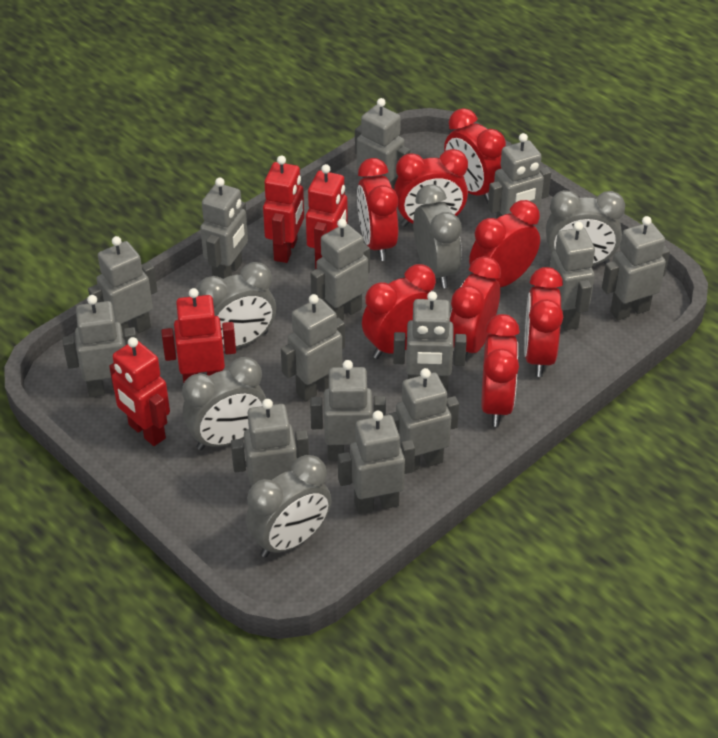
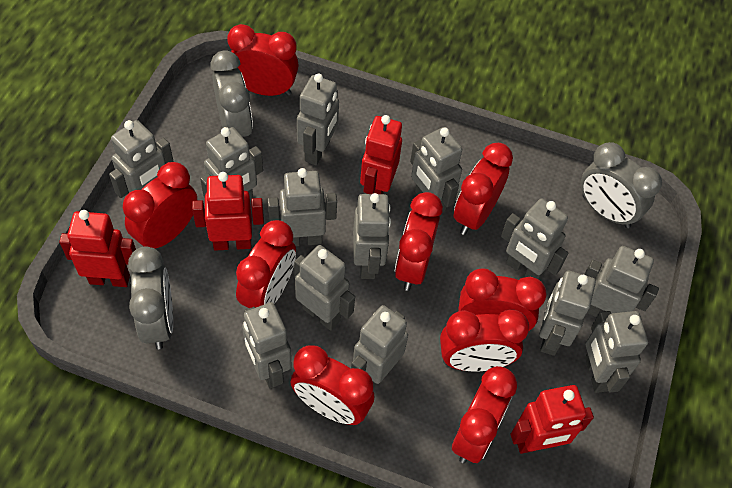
grey clock: 5 -> 3
grey robot: 14 -> 13
red clock: 8 -> 9

